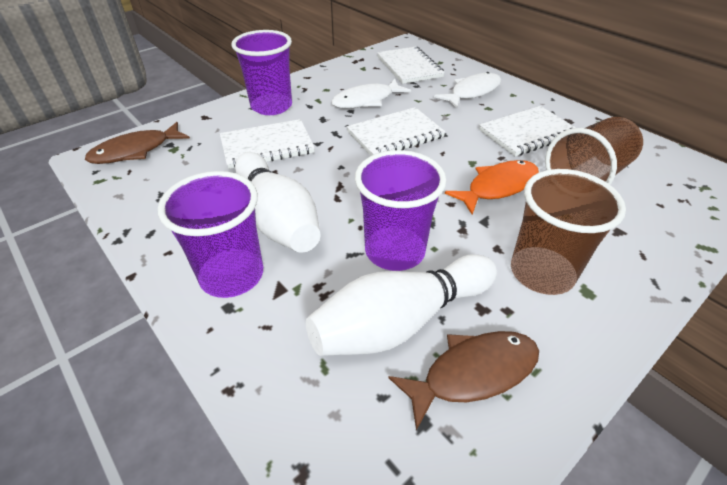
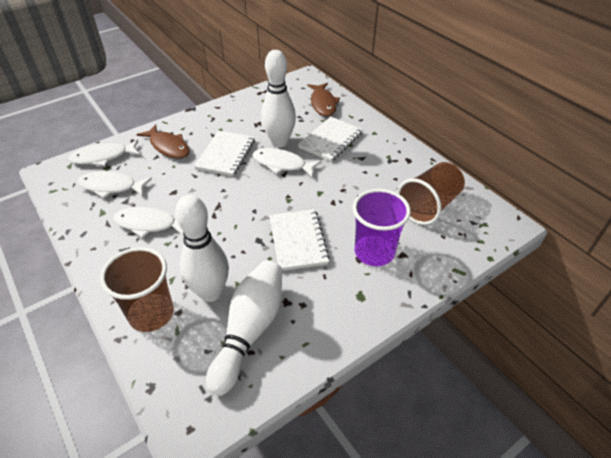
orange fish: 1 -> 0
purple cup: 3 -> 1
white bowling pin: 2 -> 3
white fish: 2 -> 4
white notebook: 4 -> 3

